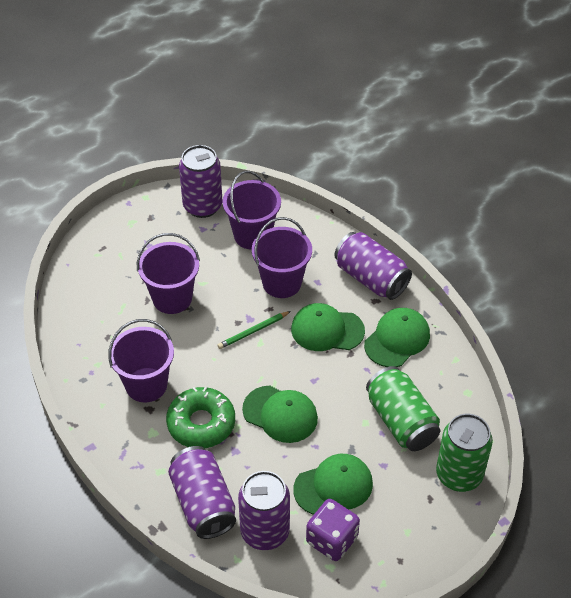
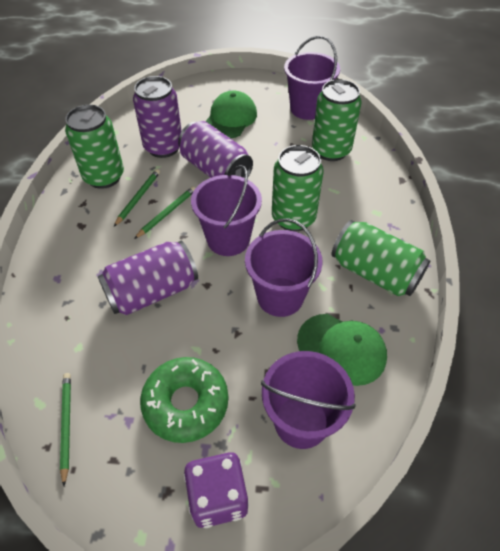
green can: 2 -> 4
green cap: 4 -> 2
green pencil: 1 -> 3
purple can: 4 -> 3

